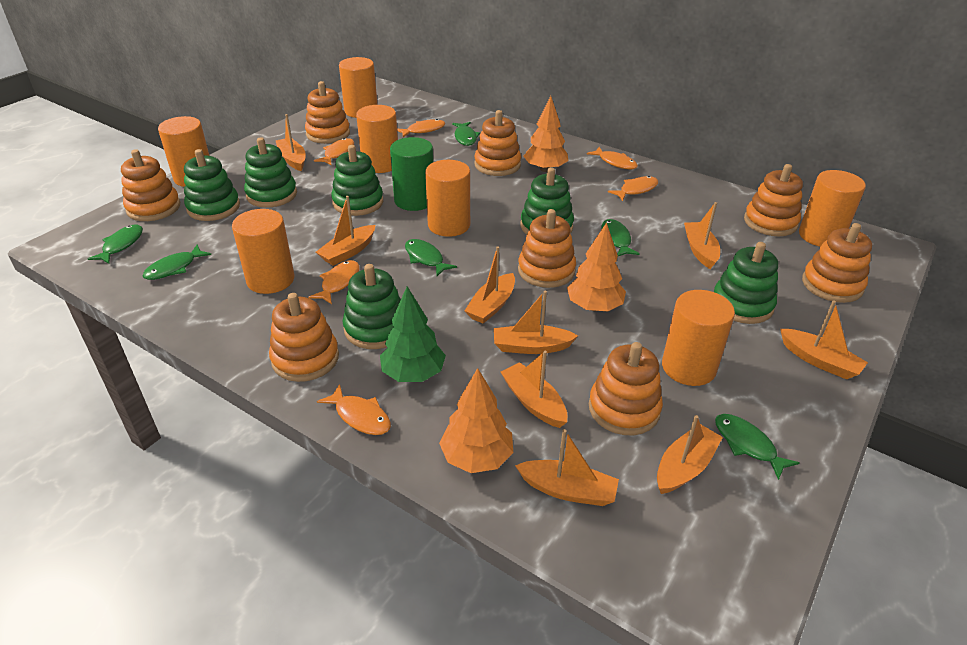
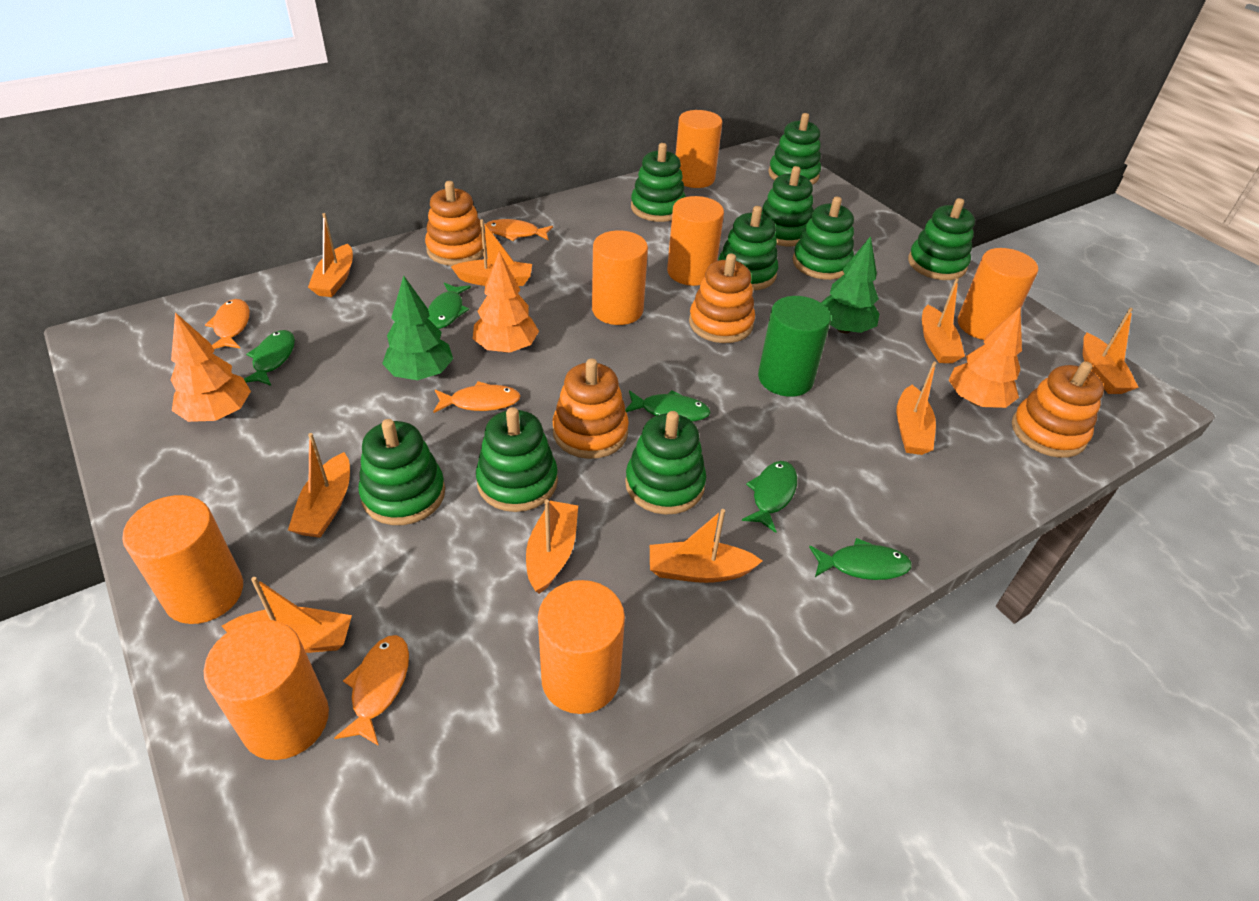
green fish: 6 -> 5
green stacking toy: 6 -> 9
green tree: 1 -> 2
orange fish: 6 -> 4
orange stacking toy: 8 -> 4

